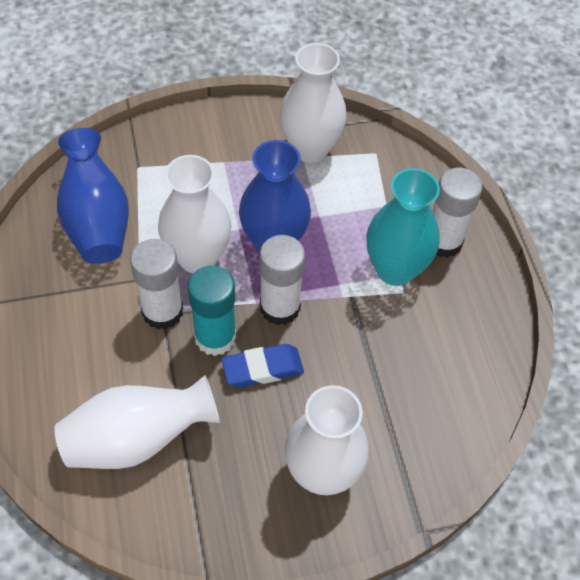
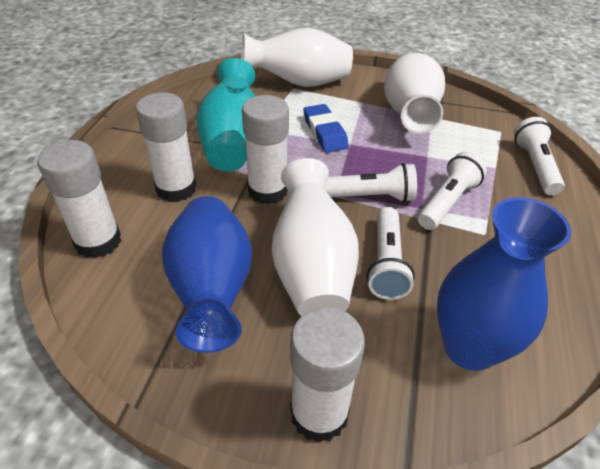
turquoise glue stick: 1 -> 0
white flashlight: 0 -> 4
white glue stick: 3 -> 4
white vase: 4 -> 3

